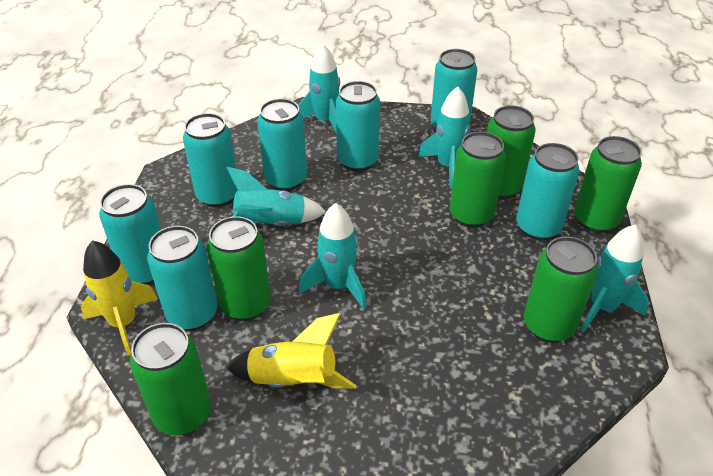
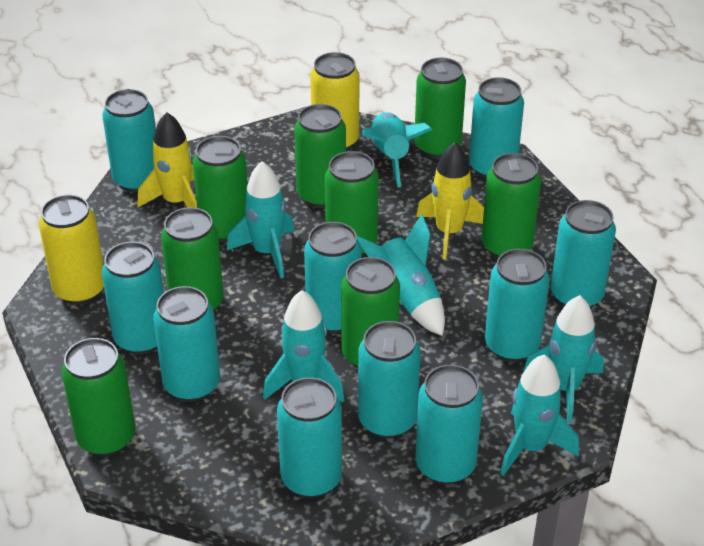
green can: 6 -> 8
turquoise can: 7 -> 10
turquoise rocket: 5 -> 6
yellow can: 0 -> 2

